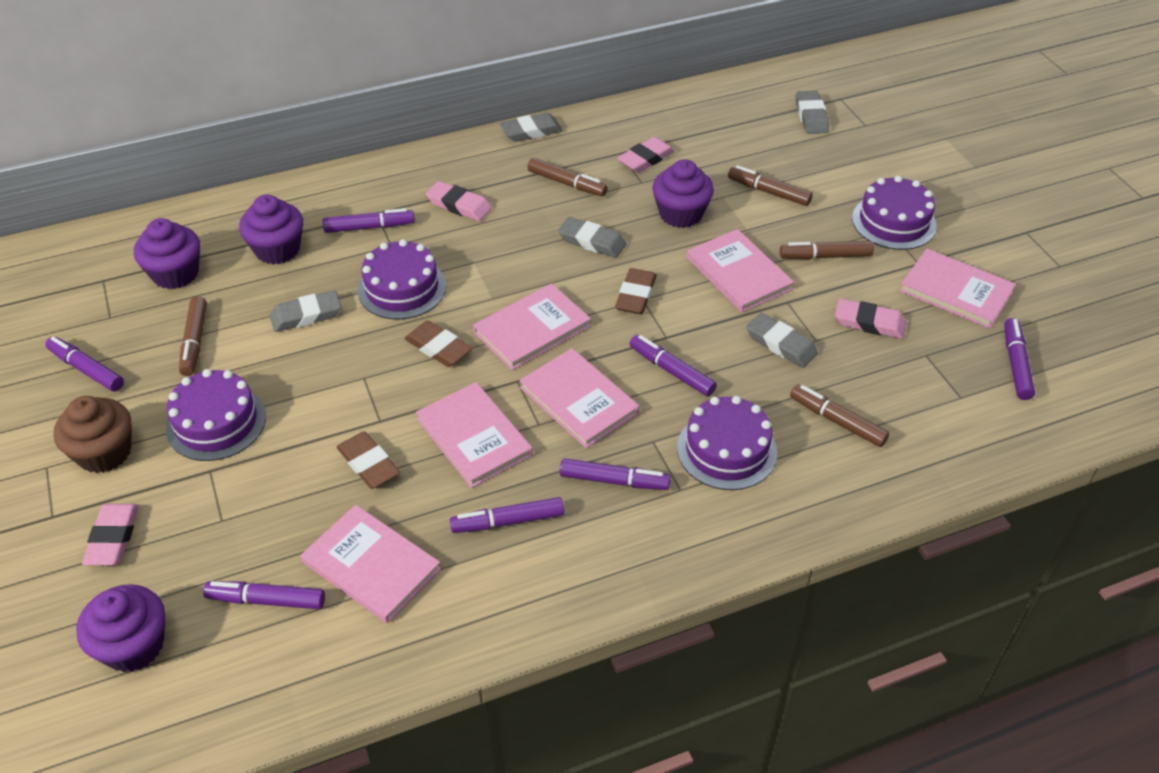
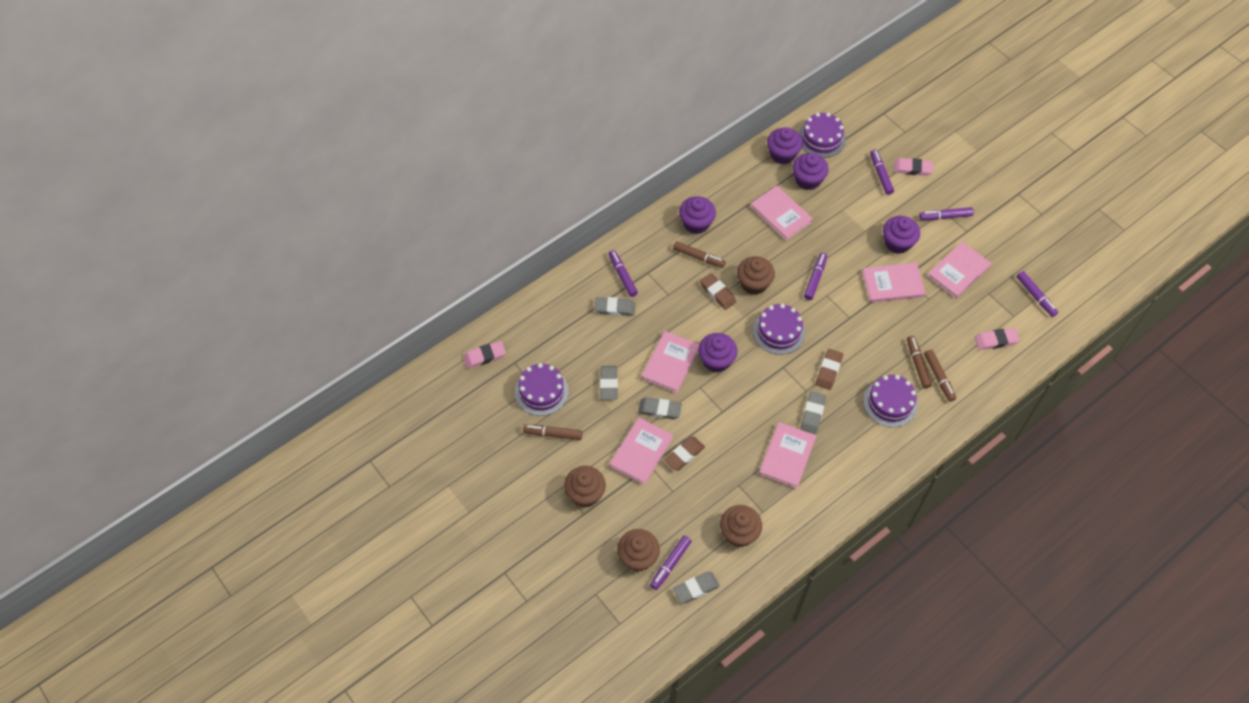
brown cupcake: 1 -> 4
brown marker: 5 -> 4
pink eraser: 4 -> 3
purple cupcake: 4 -> 5
purple marker: 7 -> 6

